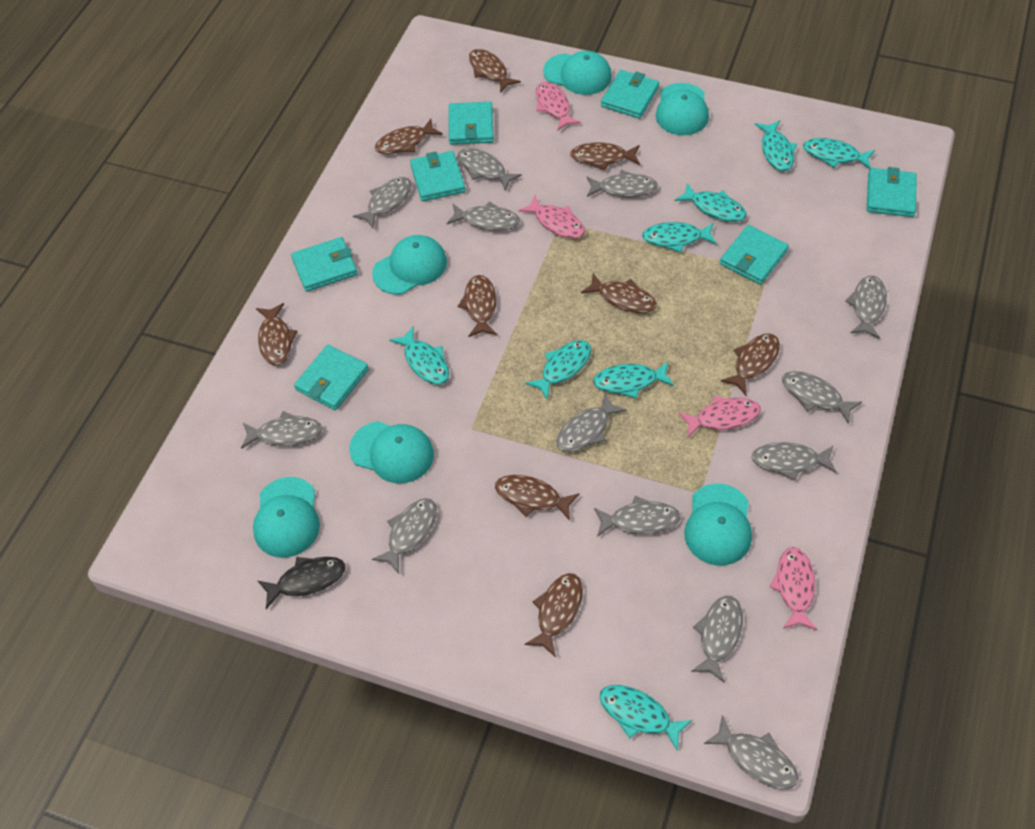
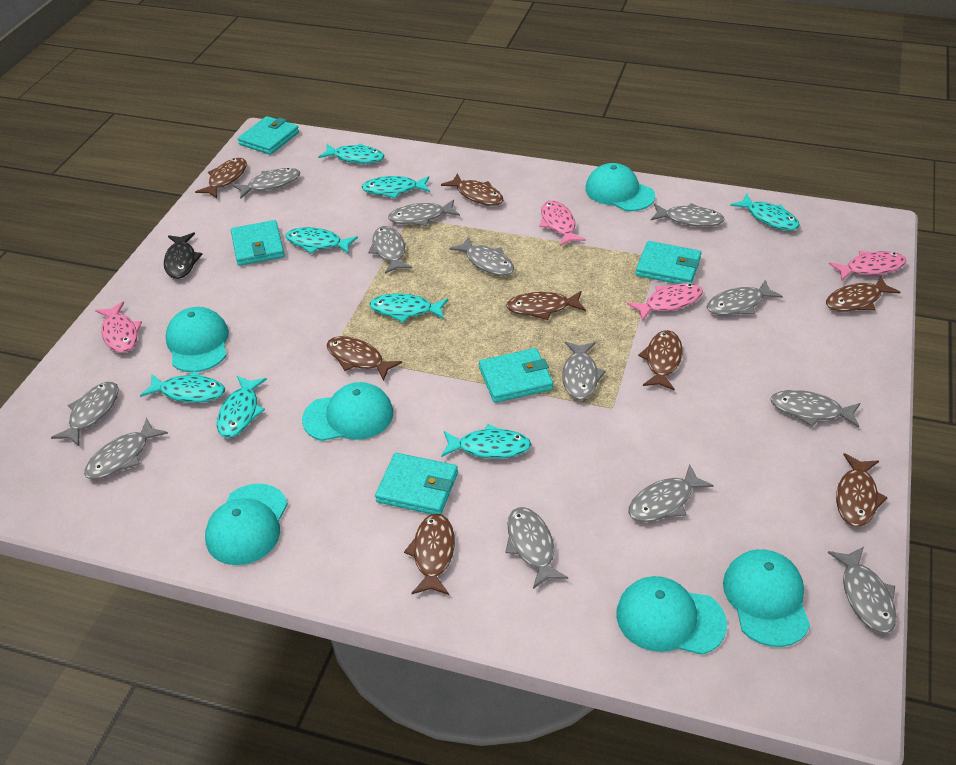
brown fish: 9 -> 8
turquoise wallet: 7 -> 5

